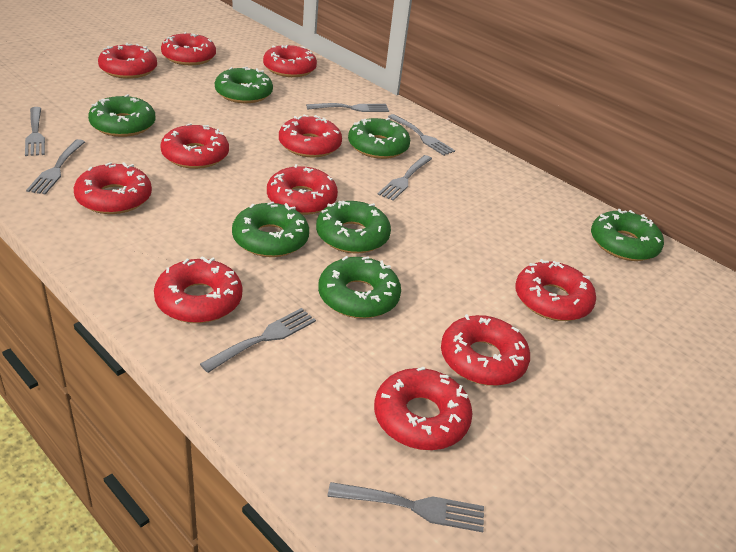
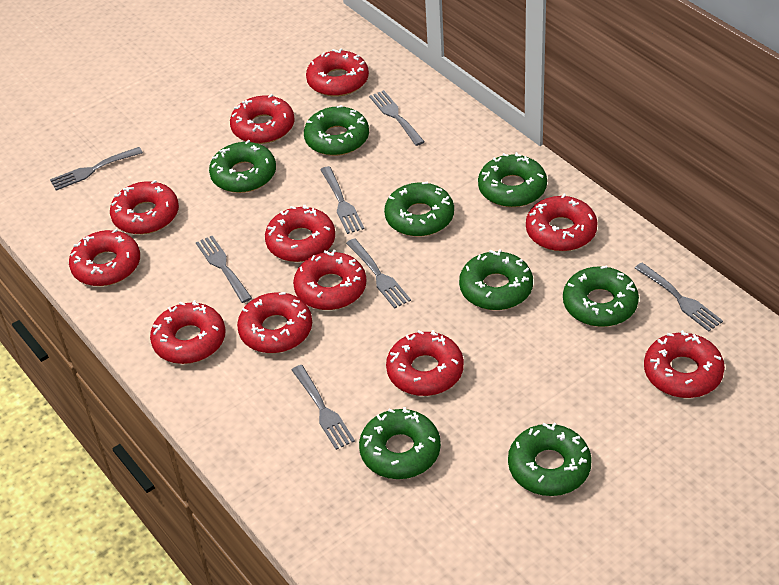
green donut: 7 -> 8

